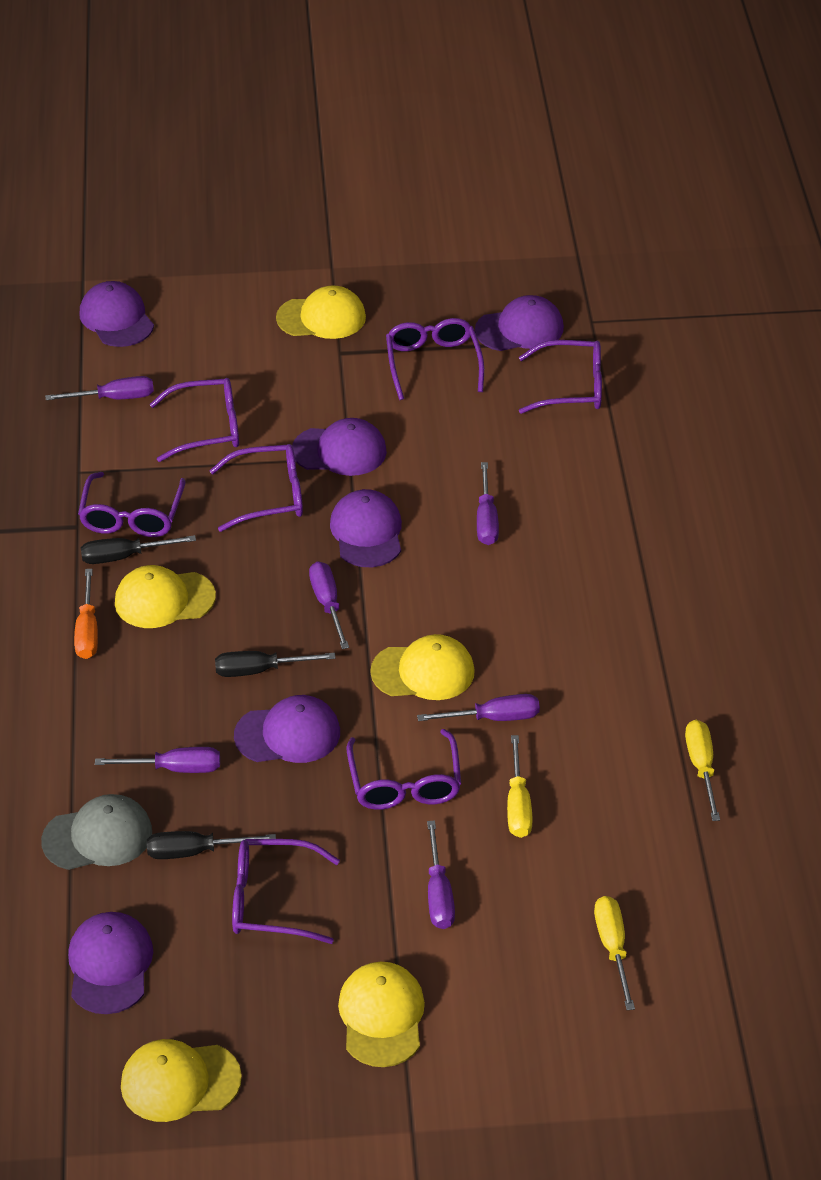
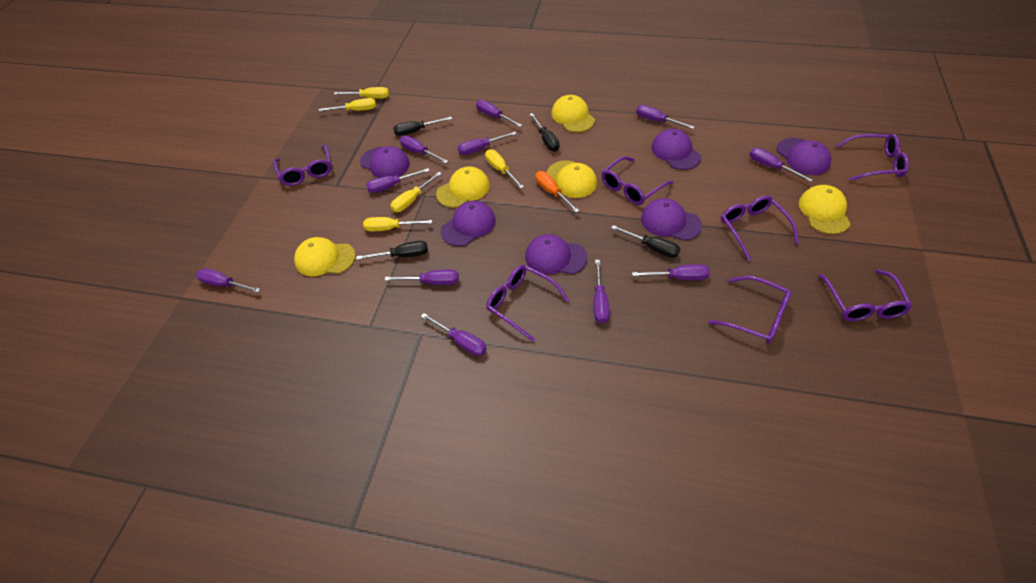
black screwdriver: 3 -> 4
grey cap: 1 -> 0
purple screwdriver: 6 -> 11
yellow screwdriver: 3 -> 5

